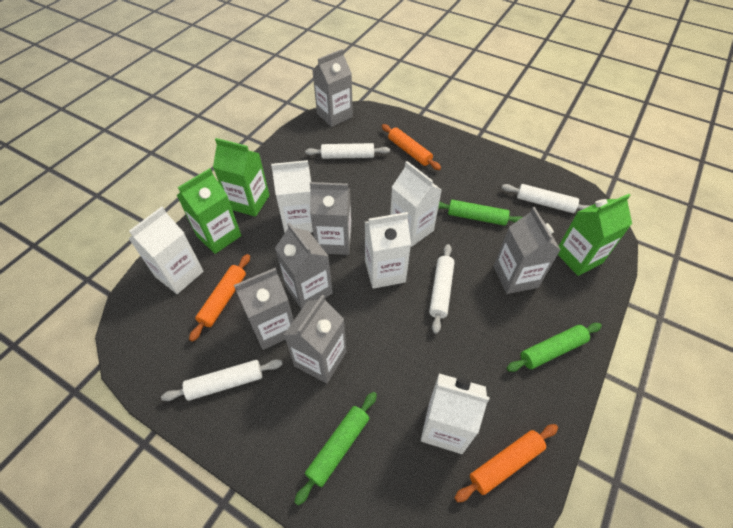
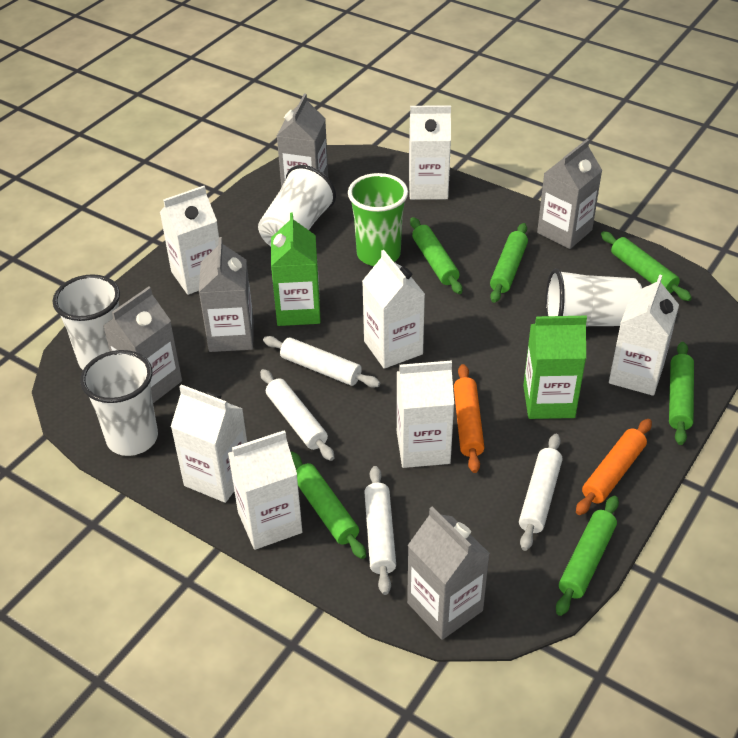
green carton: 3 -> 2
green cup: 0 -> 1
green rolling pin: 3 -> 6
grey carton: 6 -> 5
orange rolling pin: 3 -> 2
white carton: 5 -> 7
white cup: 0 -> 4

